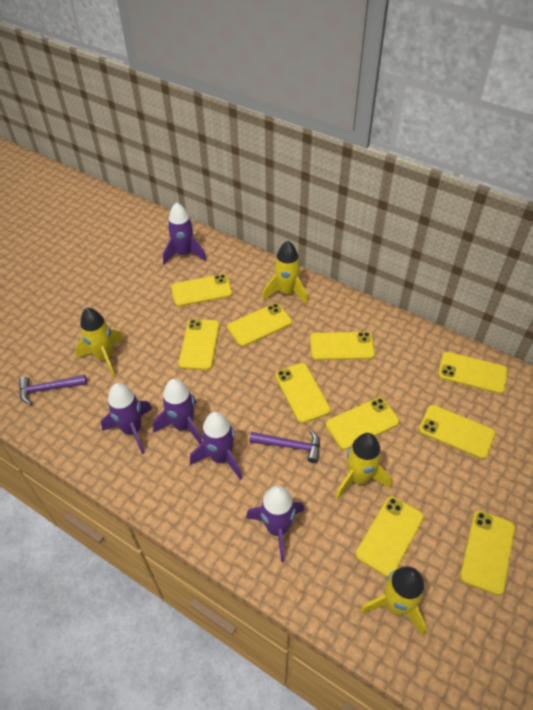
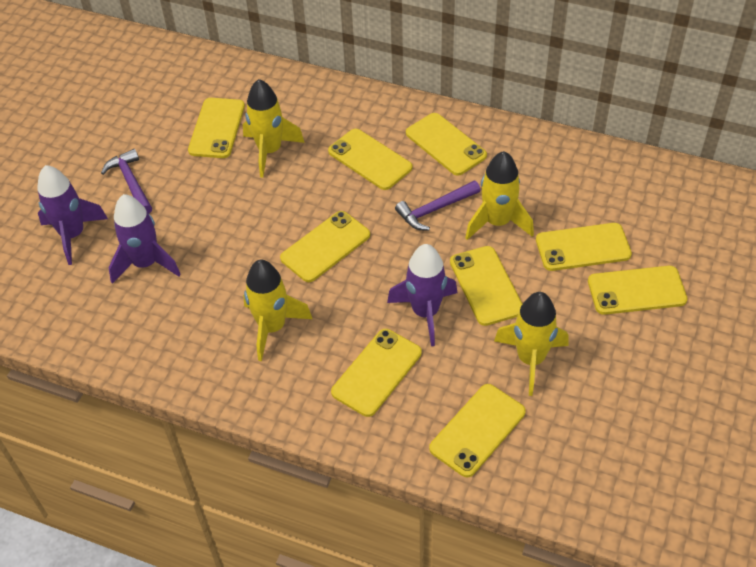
purple rocket: 5 -> 3
yellow phone: 10 -> 9

